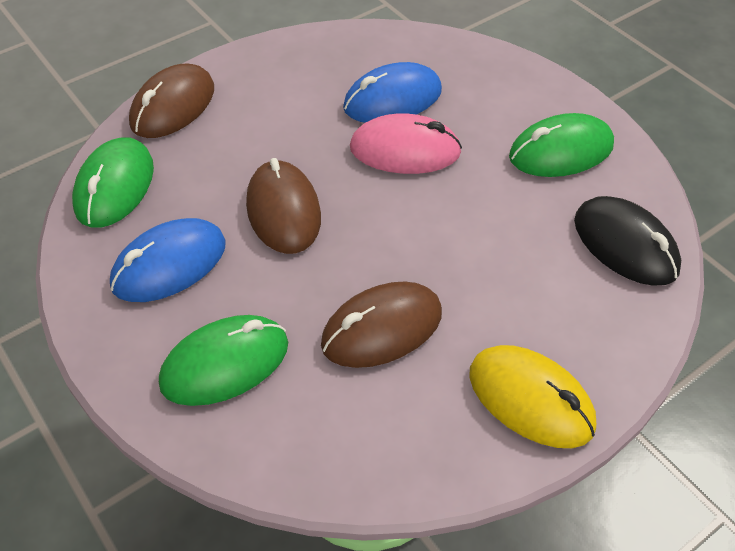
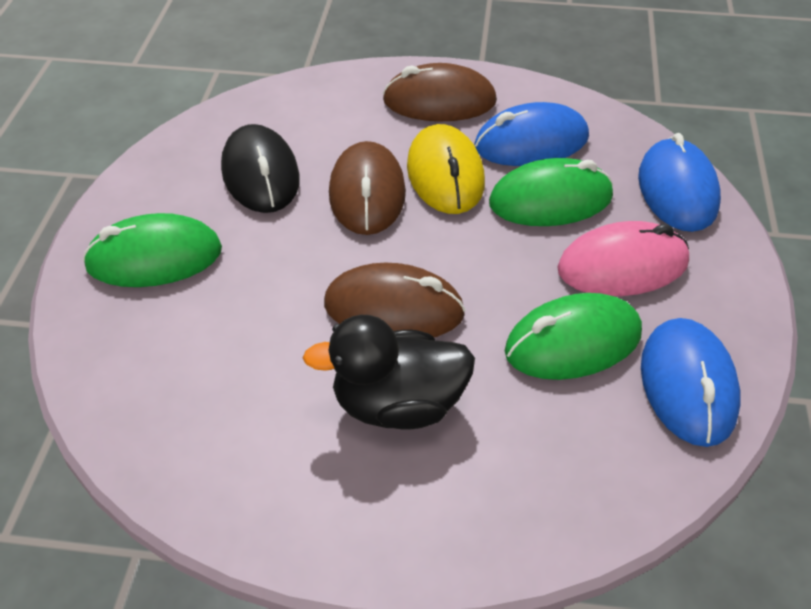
black duck: 0 -> 1
blue mouse: 2 -> 3

